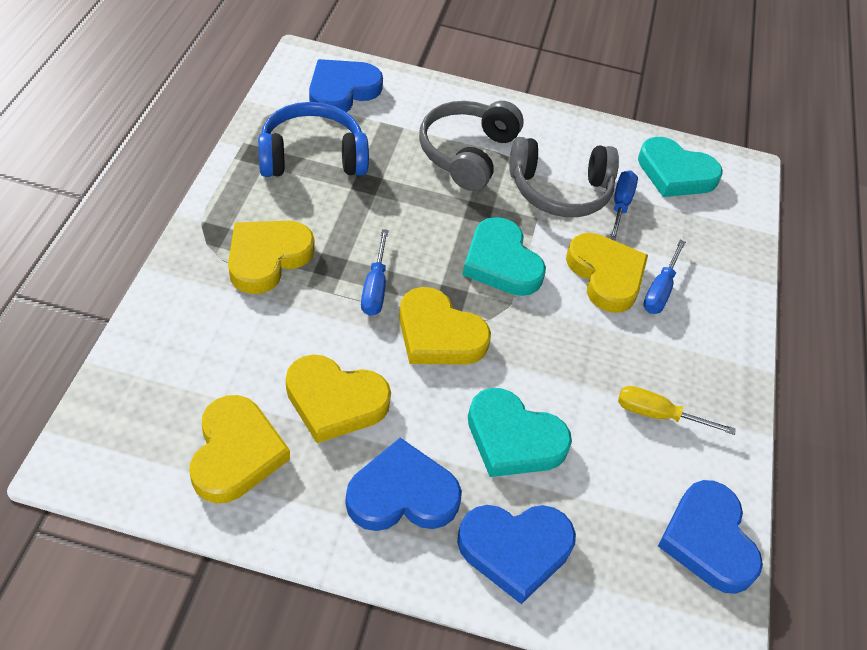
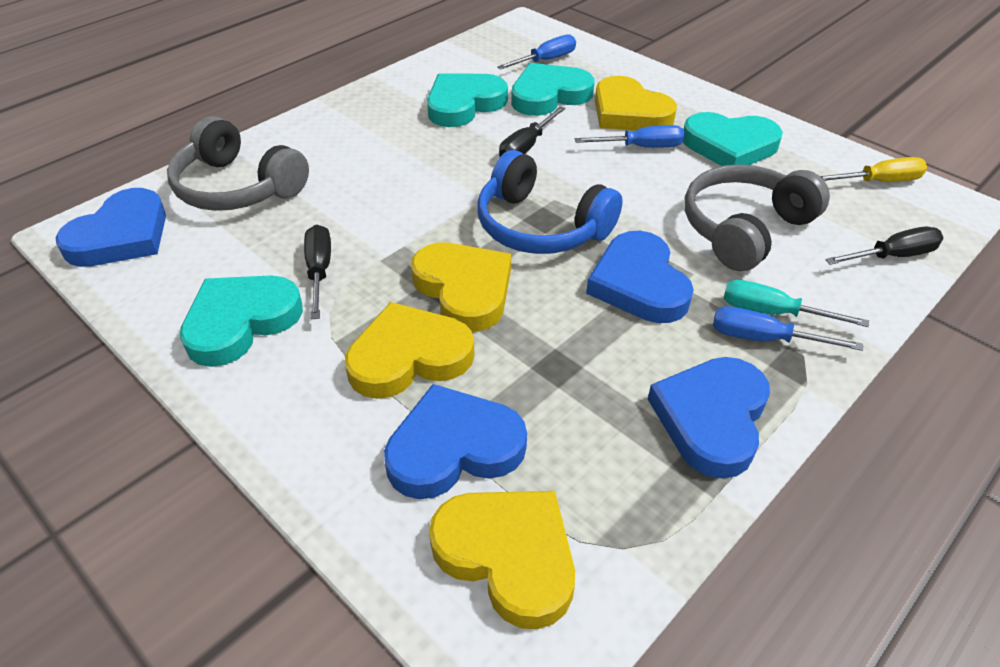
black screwdriver: 0 -> 3
turquoise heart: 3 -> 4
turquoise screwdriver: 0 -> 1
yellow heart: 5 -> 4

